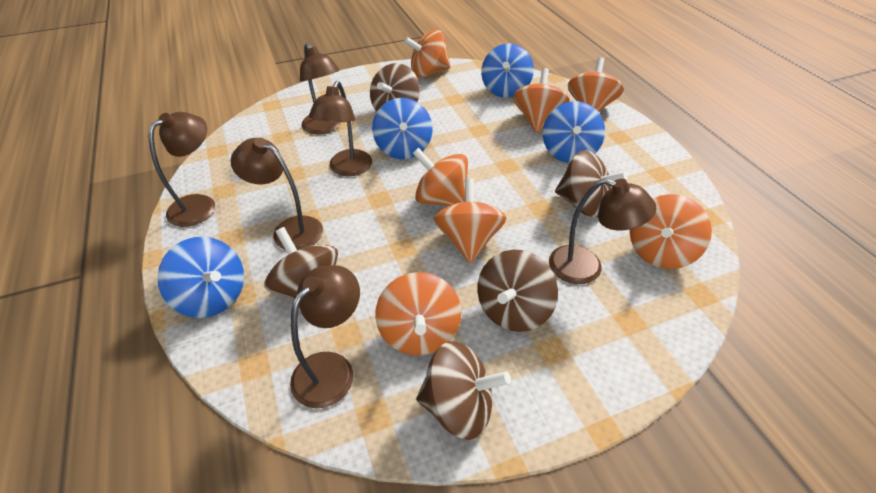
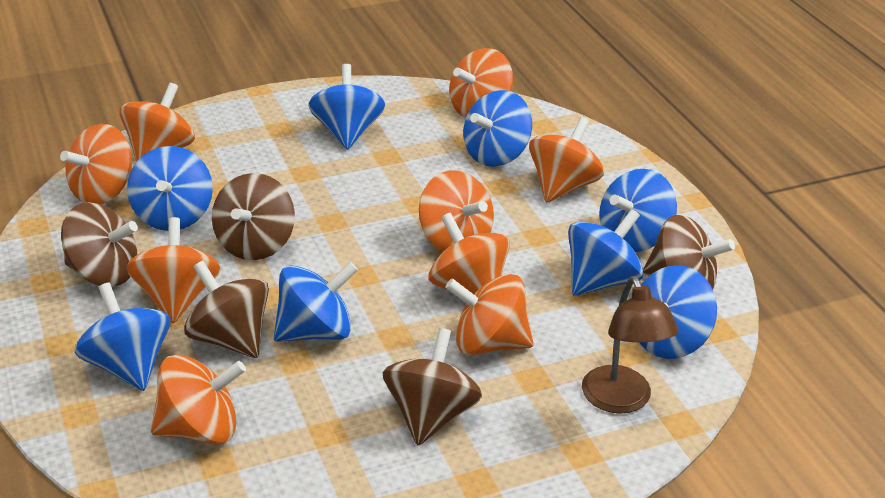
blue spinning top: 4 -> 8
brown lamp: 6 -> 1
orange spinning top: 7 -> 9

